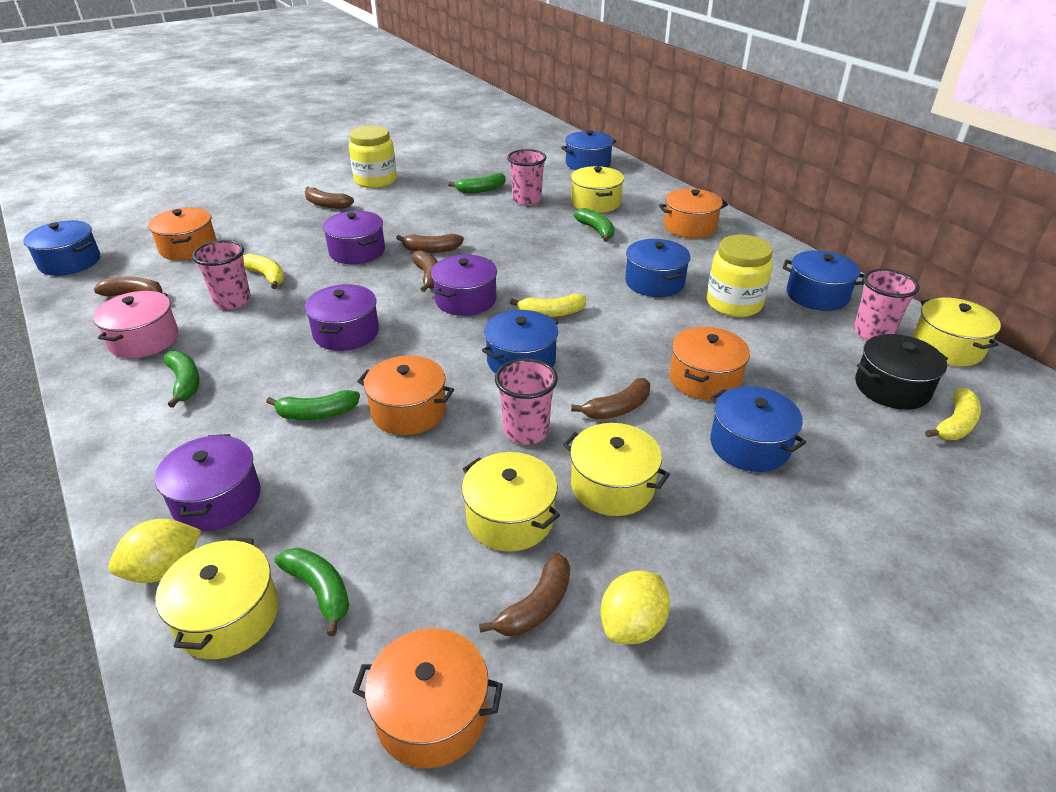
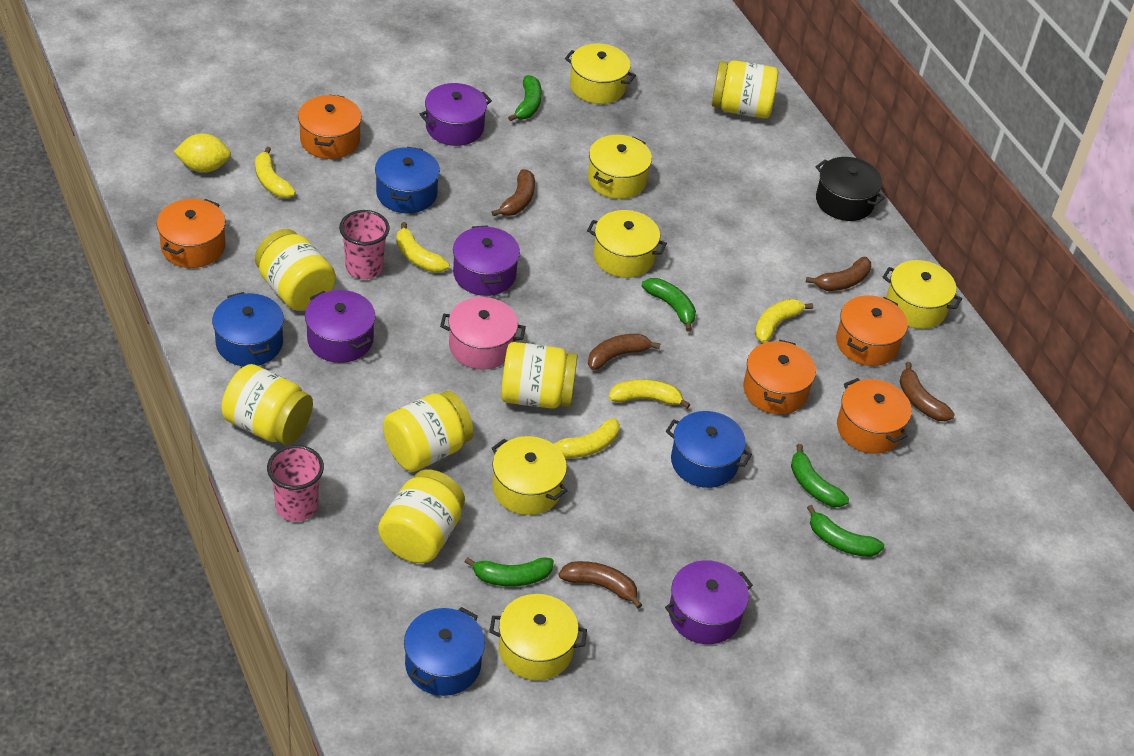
blue pot: 6 -> 4
brown banana: 6 -> 5
pink cup: 4 -> 2
yellow banana: 3 -> 5
yellow jar: 2 -> 6
yellow lemon: 2 -> 1
yellow pot: 5 -> 6

